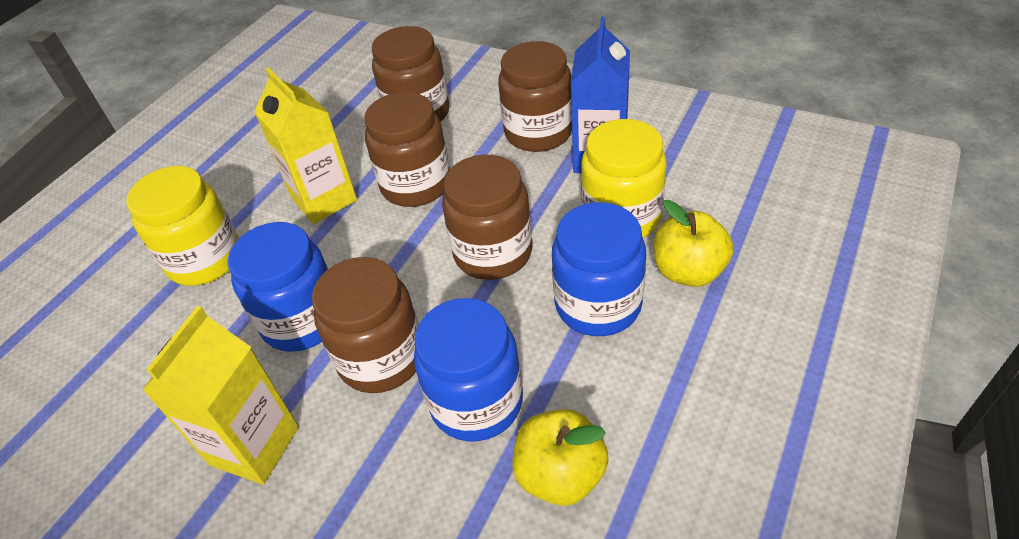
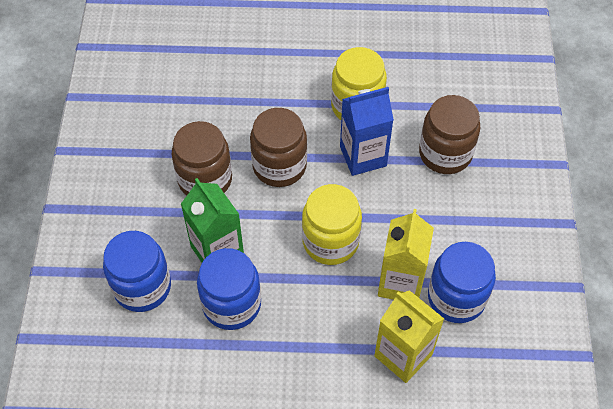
brown jar: 5 -> 3
green carton: 0 -> 1
yellow apple: 2 -> 0

